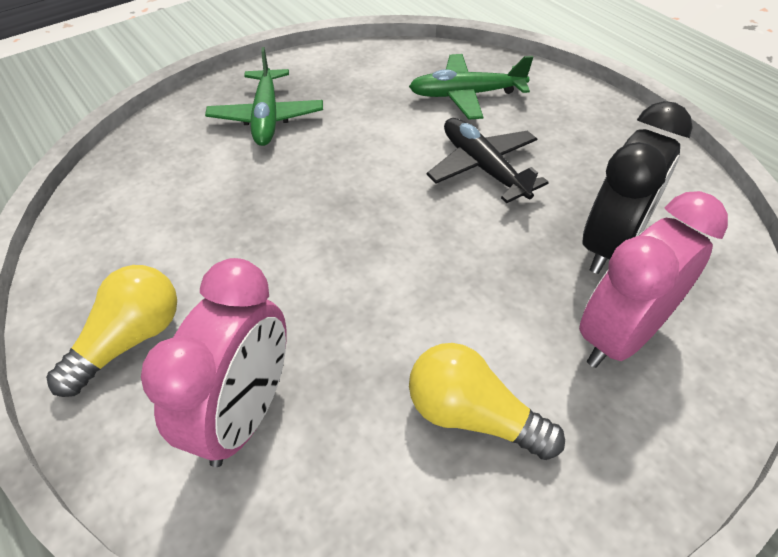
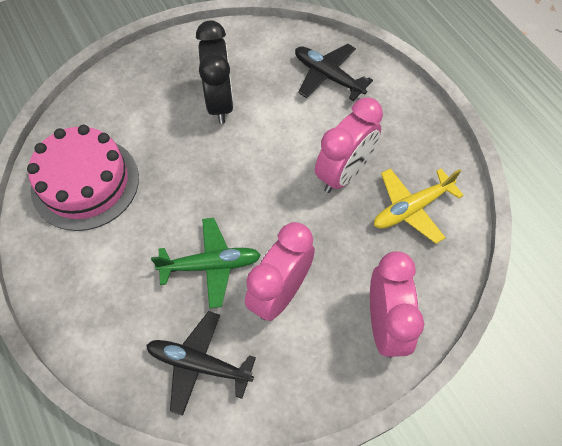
black plane: 1 -> 2
green plane: 2 -> 1
pink cake: 0 -> 1
pink clock: 2 -> 3
yellow light bulb: 2 -> 0
yellow plane: 0 -> 1

